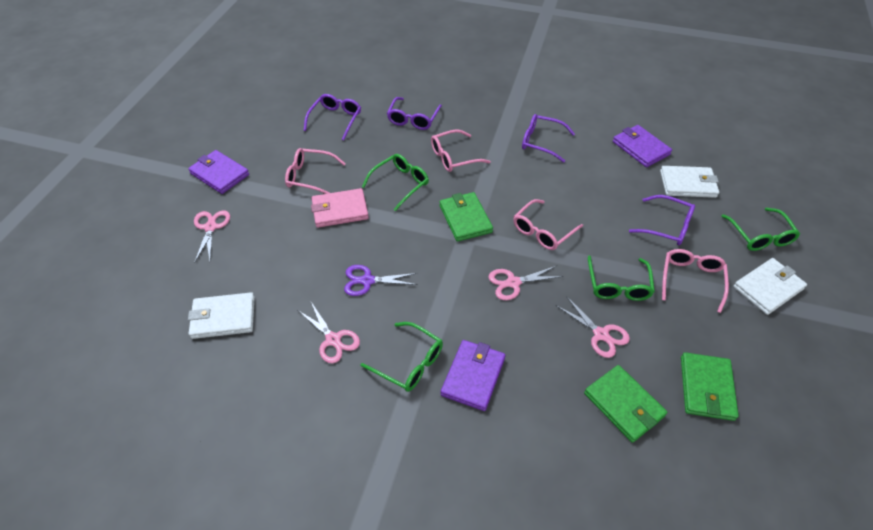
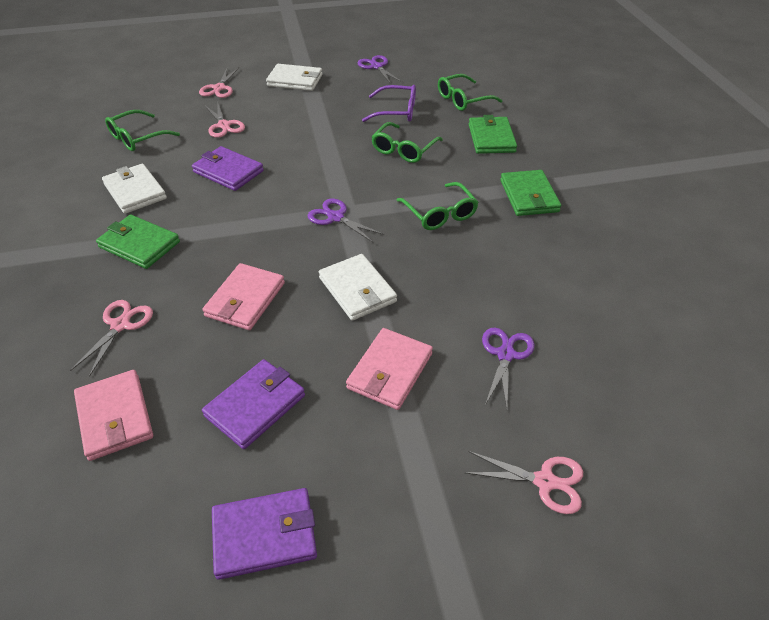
pink glasses: 4 -> 0
pink wallet: 1 -> 3
purple glasses: 4 -> 1
purple scissors: 1 -> 3

